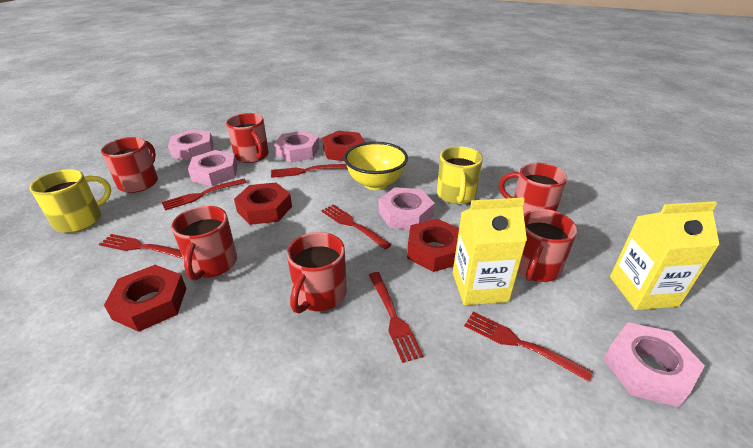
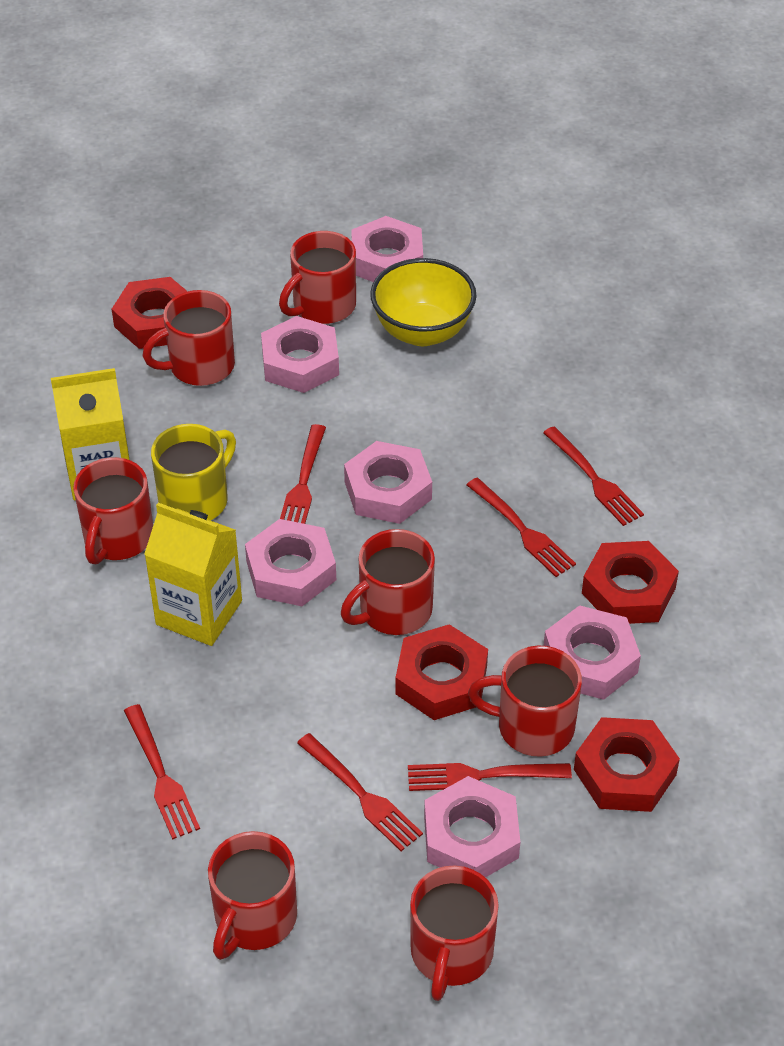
pink nut: 5 -> 6
red mug: 6 -> 7
yellow mug: 2 -> 1

